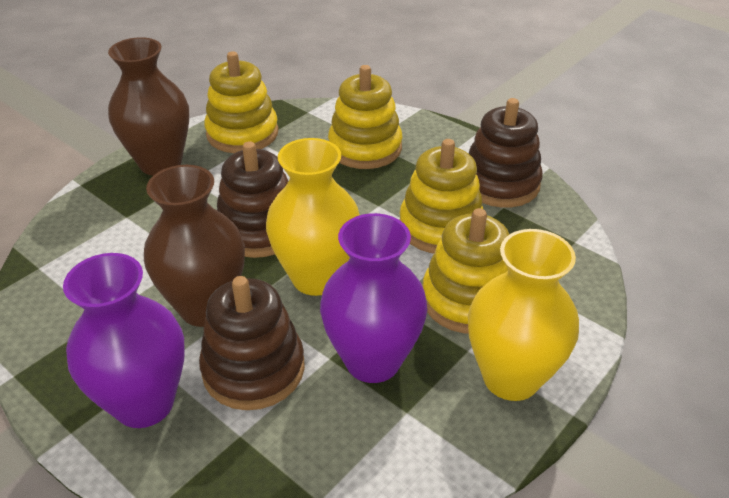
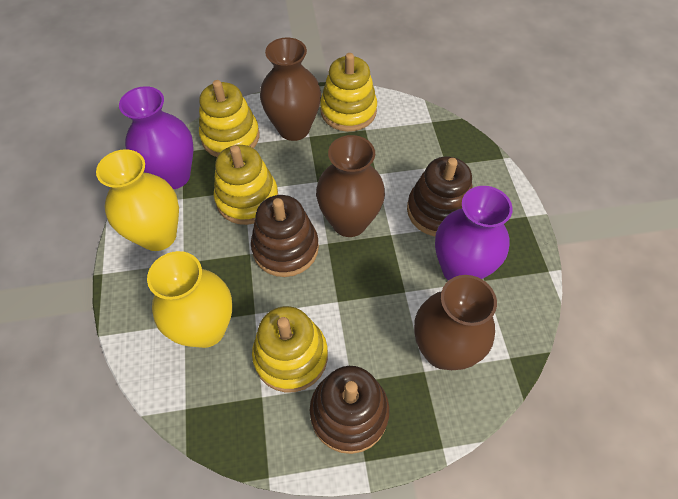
brown vase: 2 -> 3

